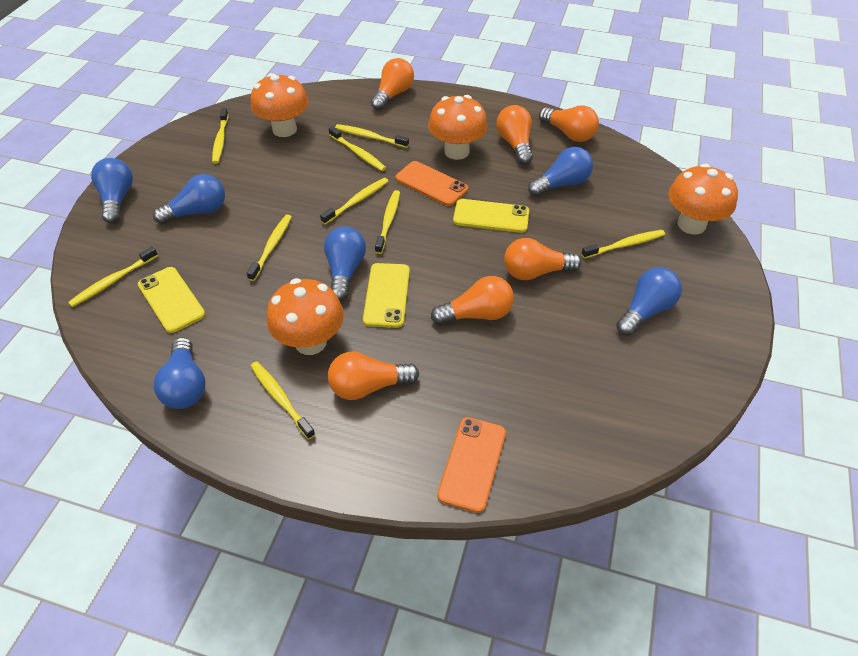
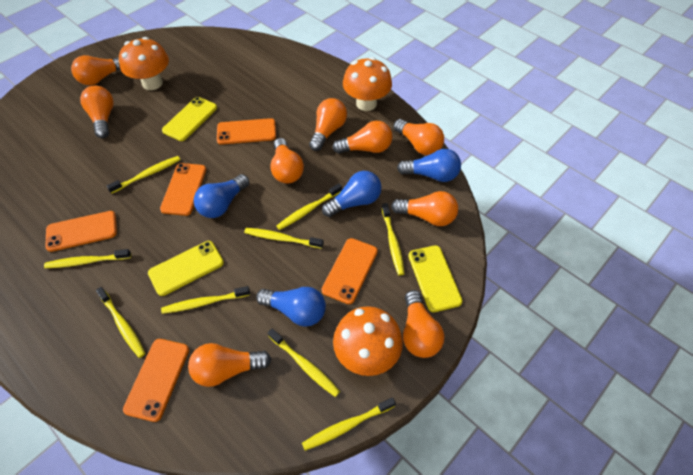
blue light bulb: 6 -> 4
orange light bulb: 6 -> 9
orange mushroom: 4 -> 3
orange phone: 2 -> 5

